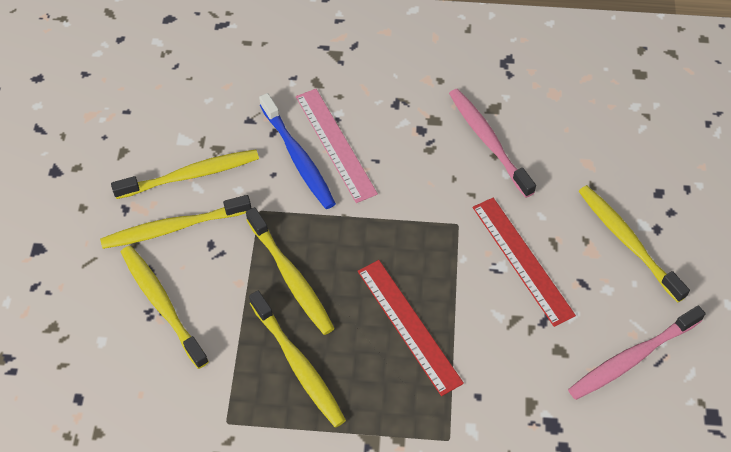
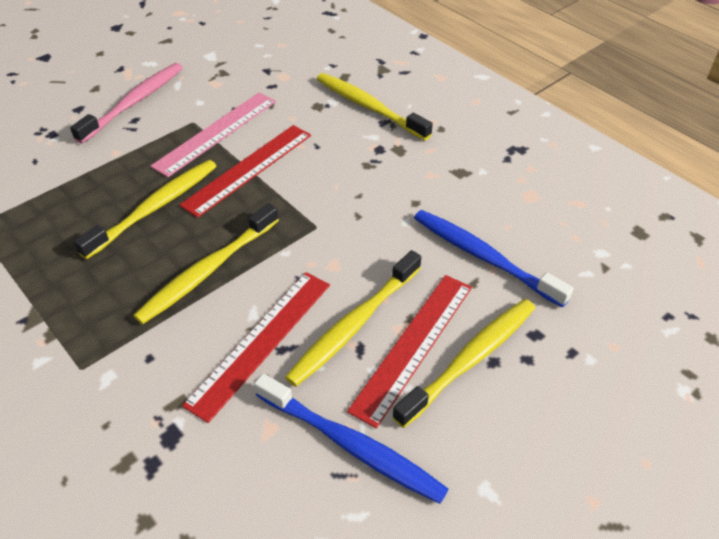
blue toothbrush: 1 -> 2
pink toothbrush: 2 -> 1
red ruler: 2 -> 3
yellow toothbrush: 6 -> 5

